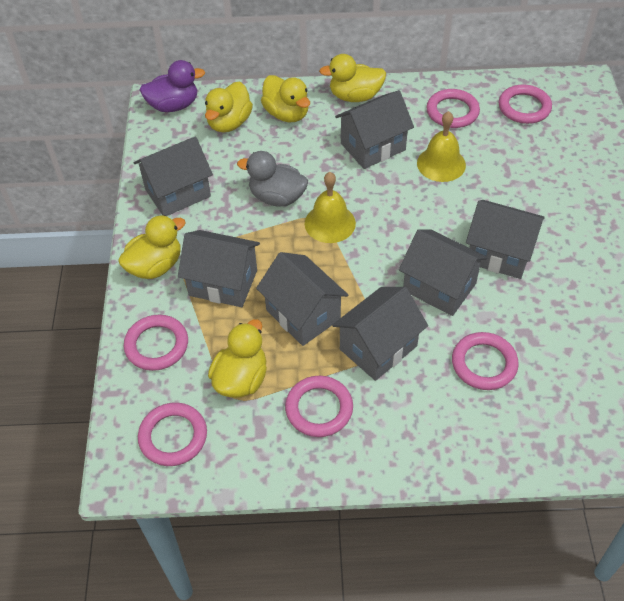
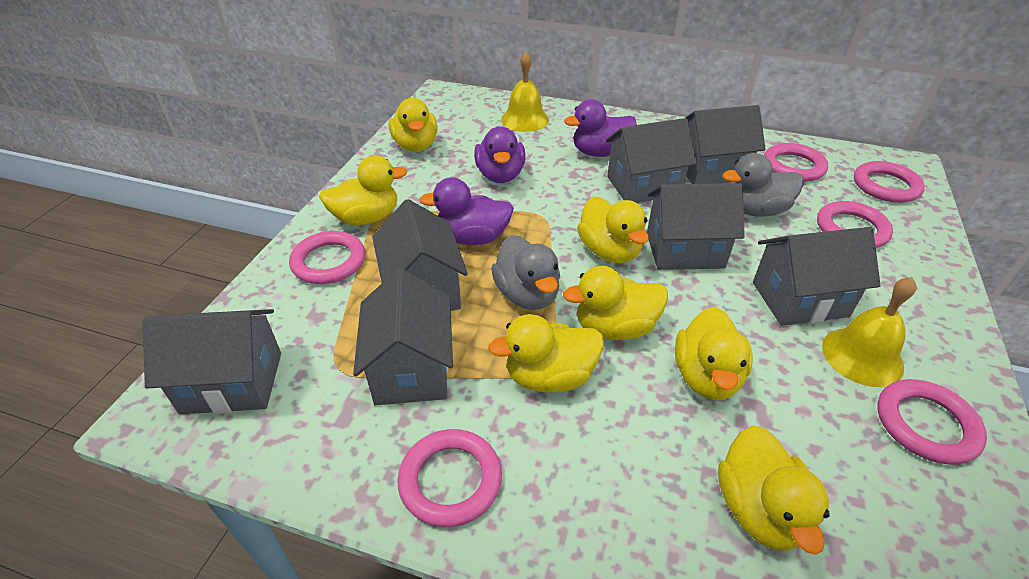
grey duck: 1 -> 2
purple duck: 1 -> 3
yellow duck: 5 -> 7

